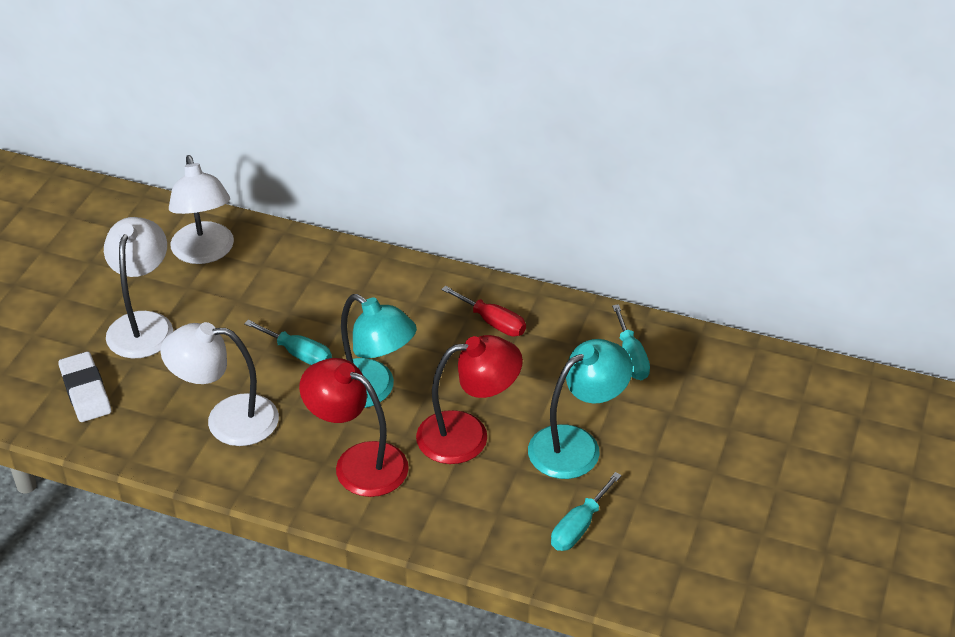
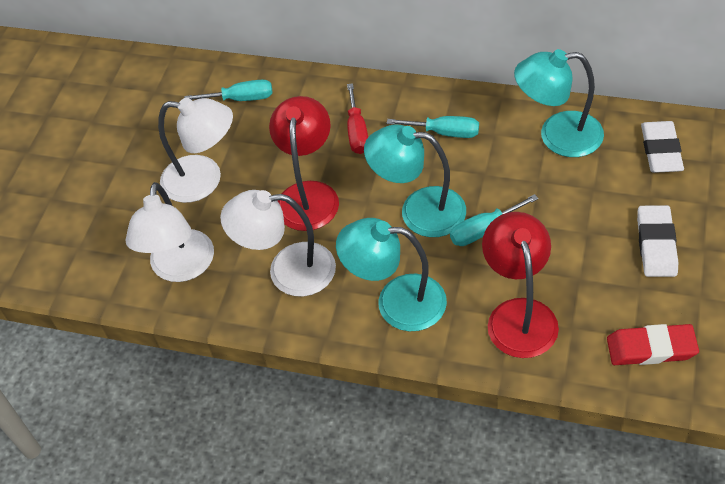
red eraser: 0 -> 1
turquoise lamp: 2 -> 3
white eraser: 1 -> 2

